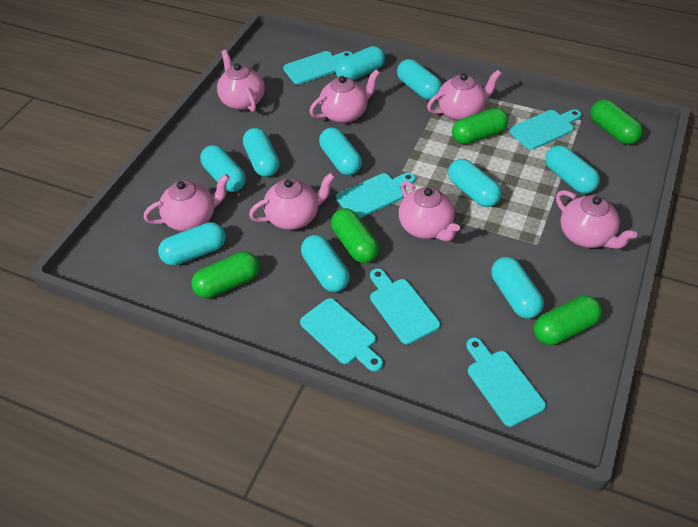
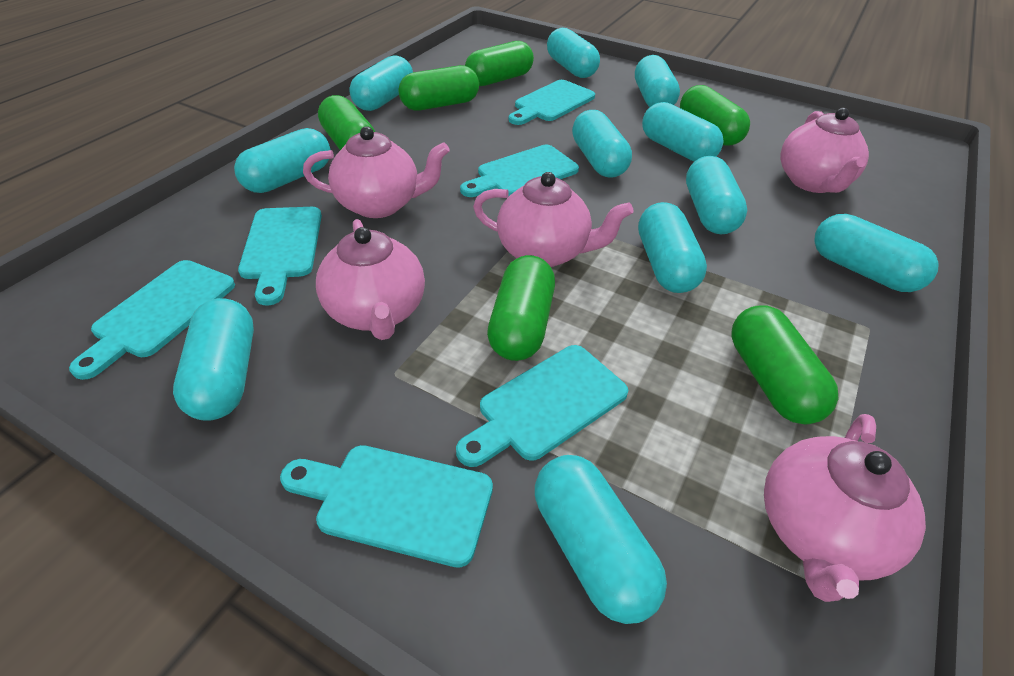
green capsule: 5 -> 6
pink teapot: 7 -> 5
turquoise capsule: 10 -> 11

